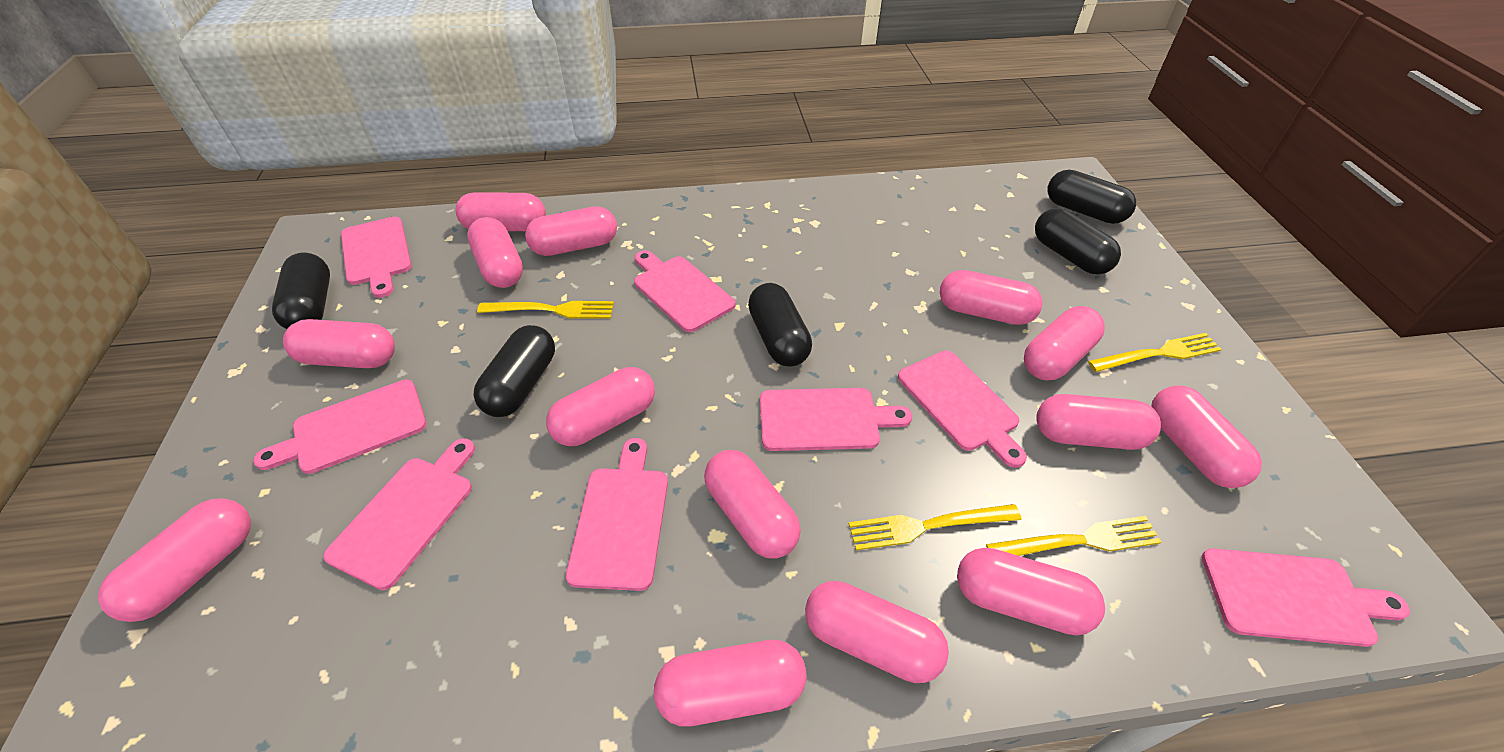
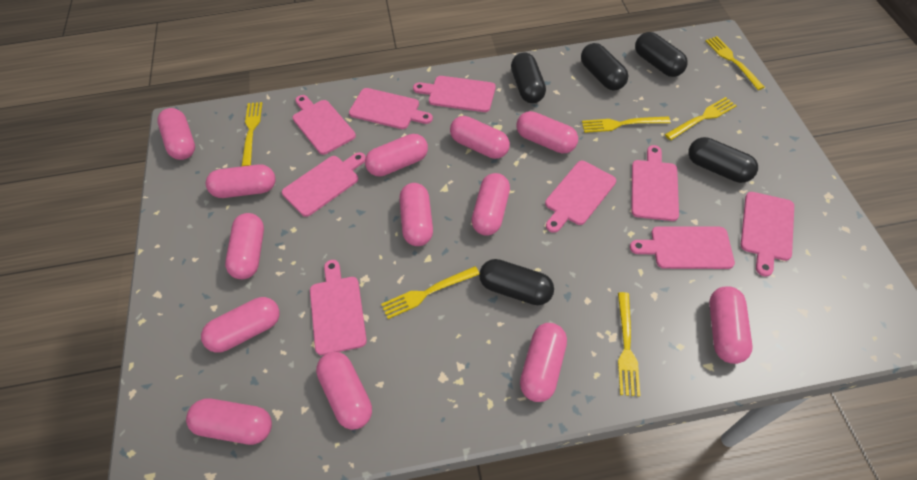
pink capsule: 14 -> 13
pink cutting board: 8 -> 9
yellow fork: 4 -> 6

